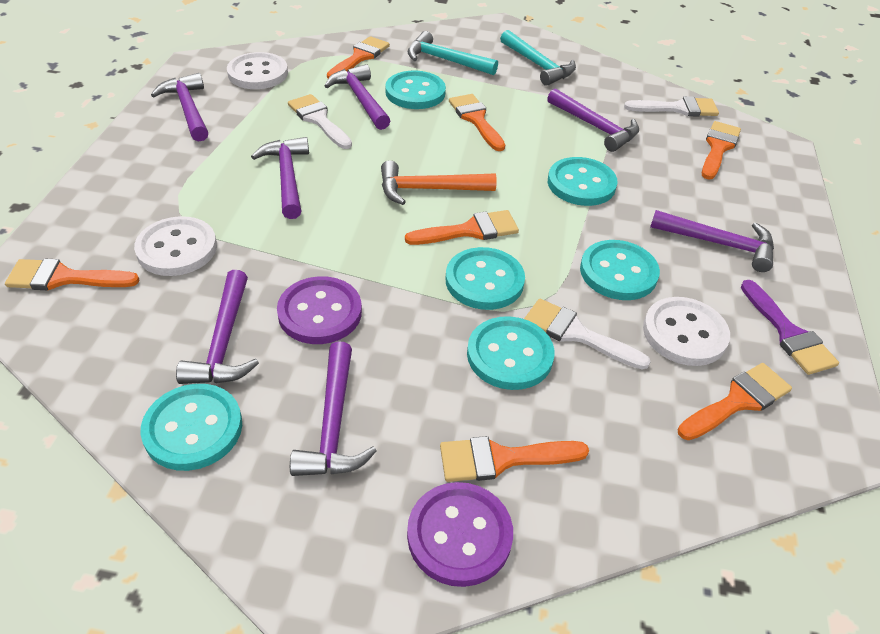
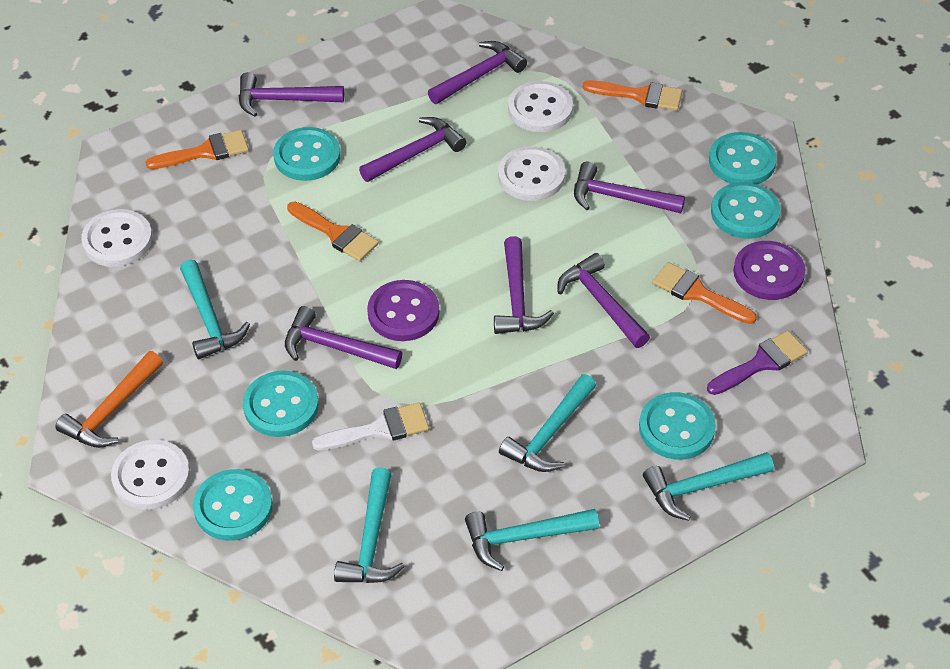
orange brush: 7 -> 4
turquoise hammer: 2 -> 5
white brush: 3 -> 1
white button: 3 -> 4

